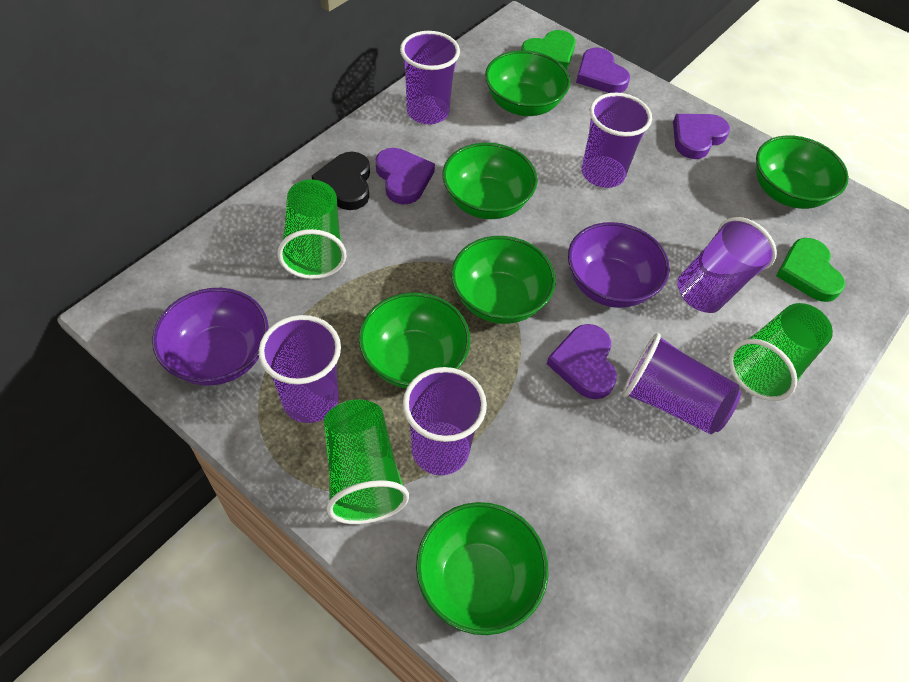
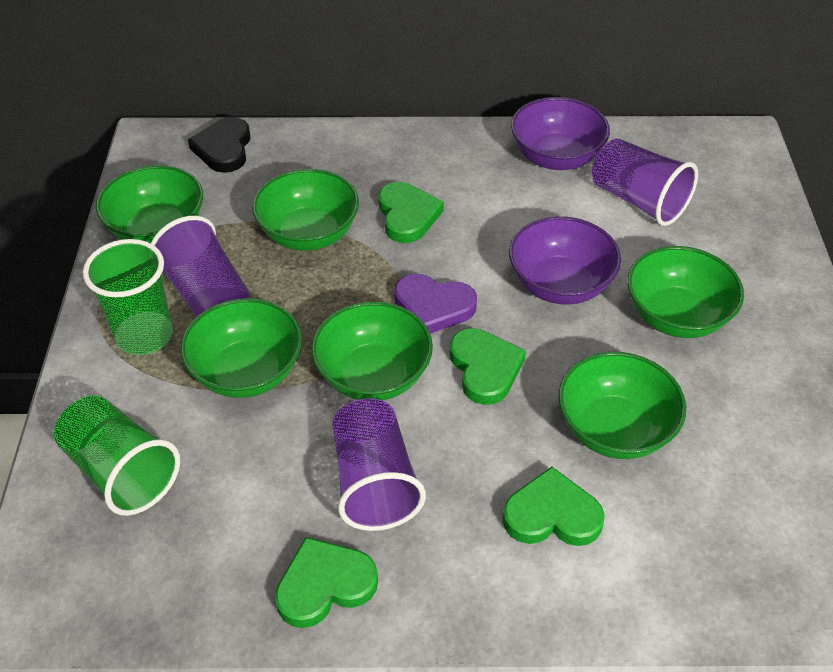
green cup: 3 -> 2
green heart: 2 -> 4
purple cup: 6 -> 3
purple heart: 4 -> 1

